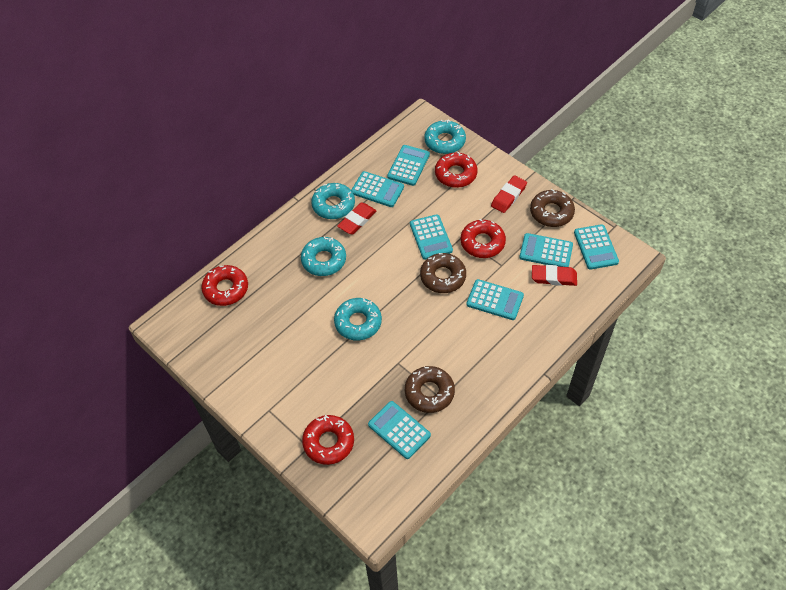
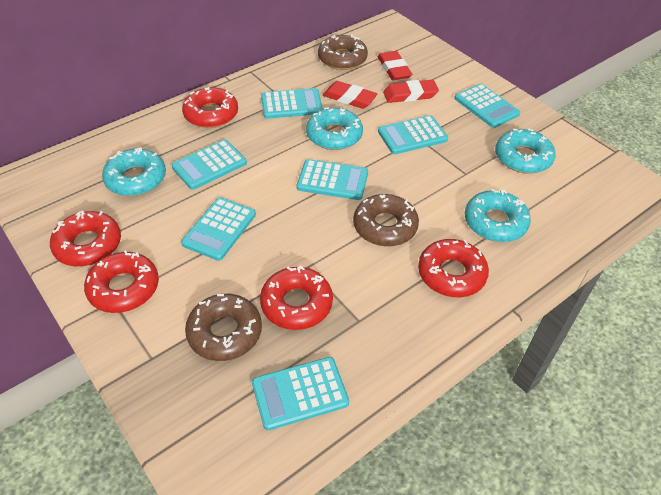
red donut: 4 -> 5

